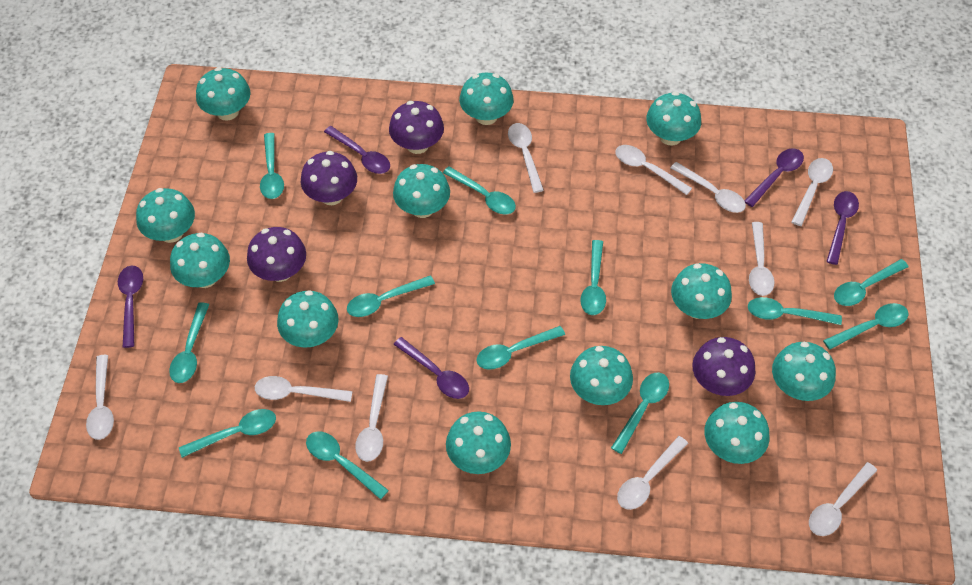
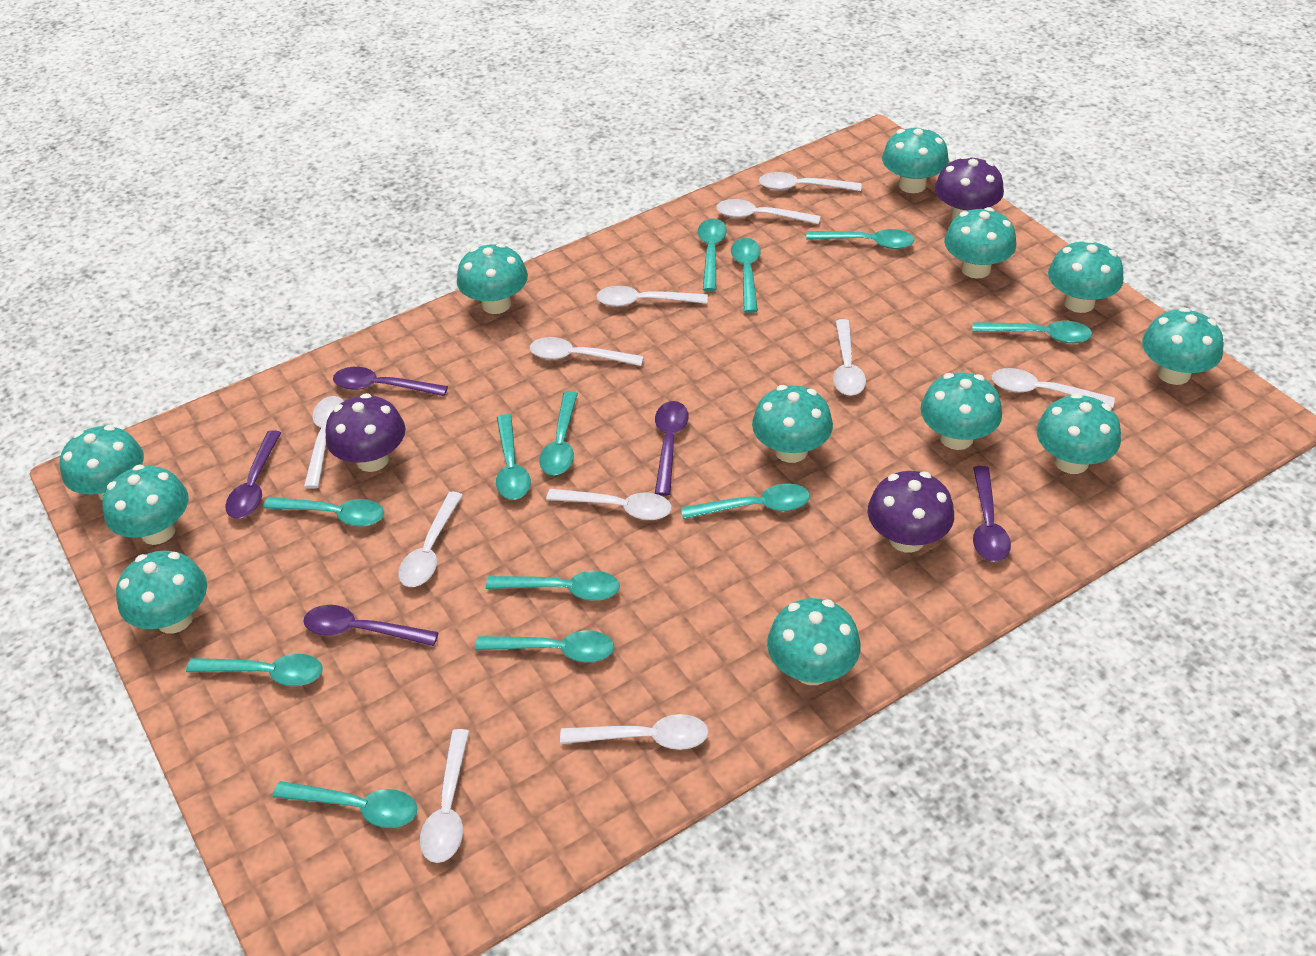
purple mushroom: 4 -> 3
white spoon: 10 -> 11

